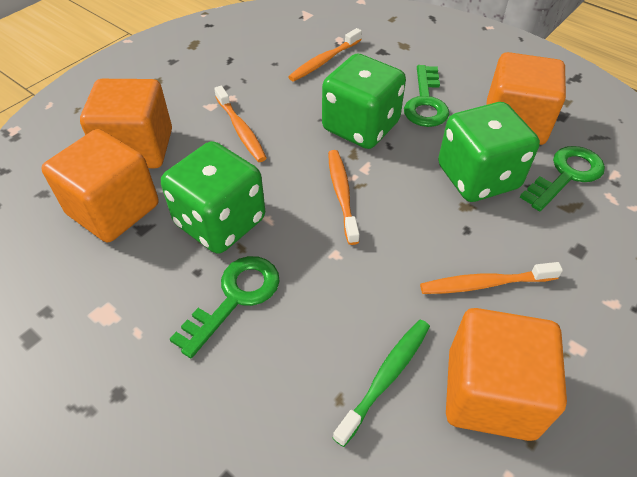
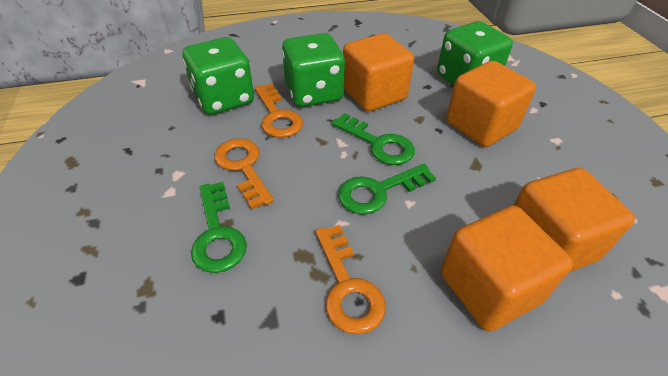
green toothbrush: 1 -> 0
orange key: 0 -> 3
orange toothbrush: 4 -> 0

